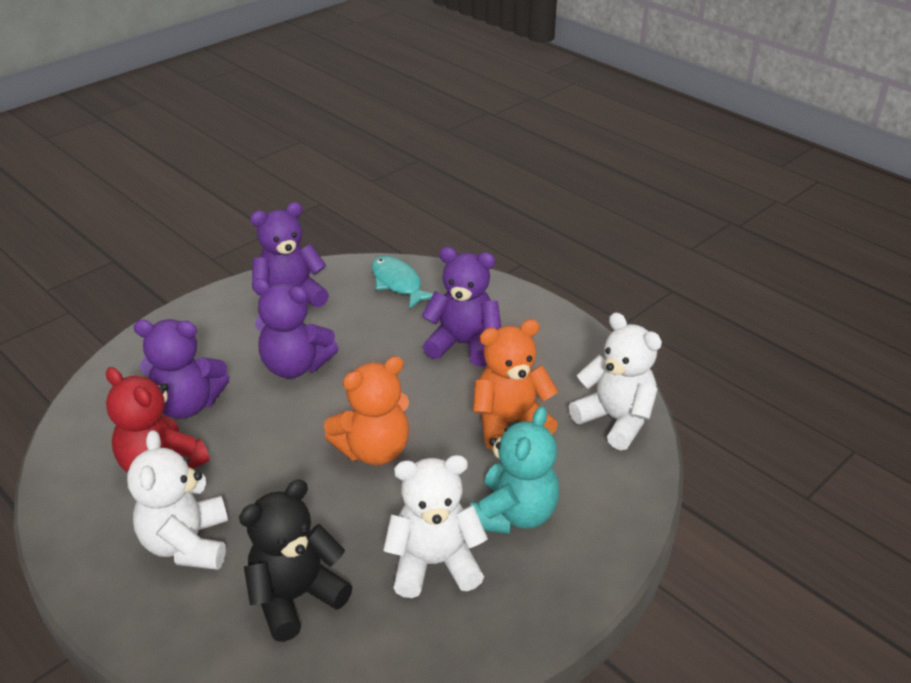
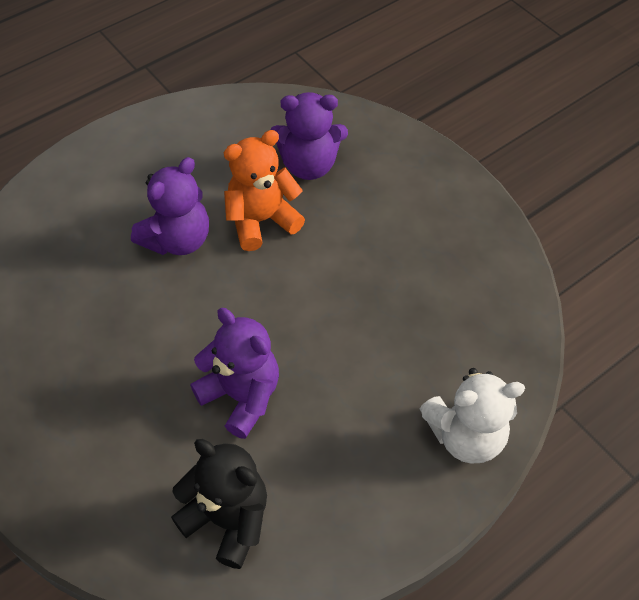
orange teddy bear: 2 -> 1
purple teddy bear: 4 -> 3
red teddy bear: 1 -> 0
turquoise fish: 1 -> 0
turquoise teddy bear: 1 -> 0
white teddy bear: 3 -> 1

